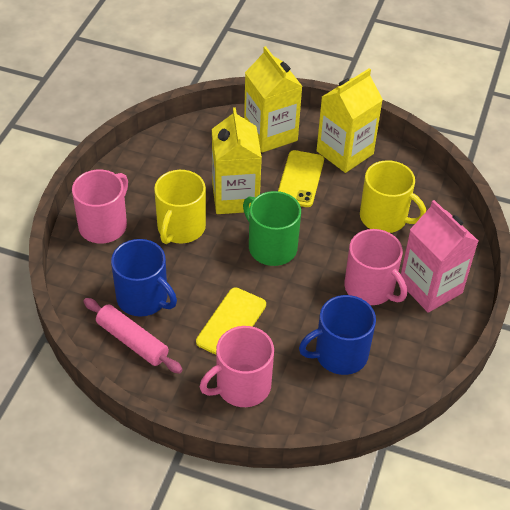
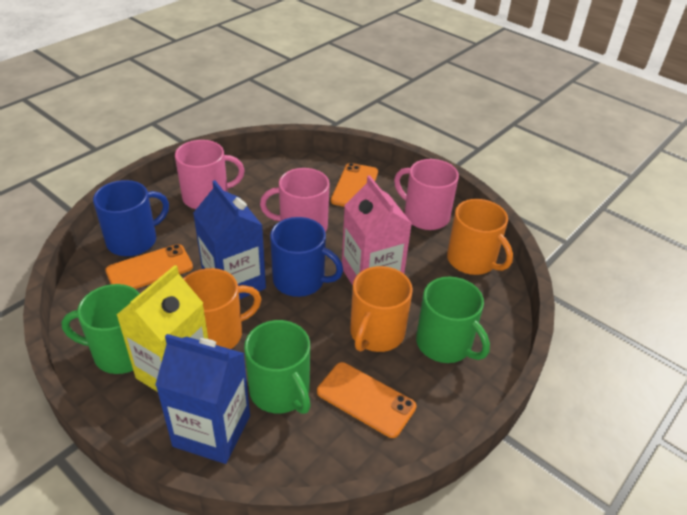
blue carton: 0 -> 2
green mug: 1 -> 3
orange mug: 0 -> 3
orange phone: 0 -> 3
pink rolling pin: 1 -> 0
yellow carton: 3 -> 1
yellow mug: 2 -> 0
yellow phone: 2 -> 0

